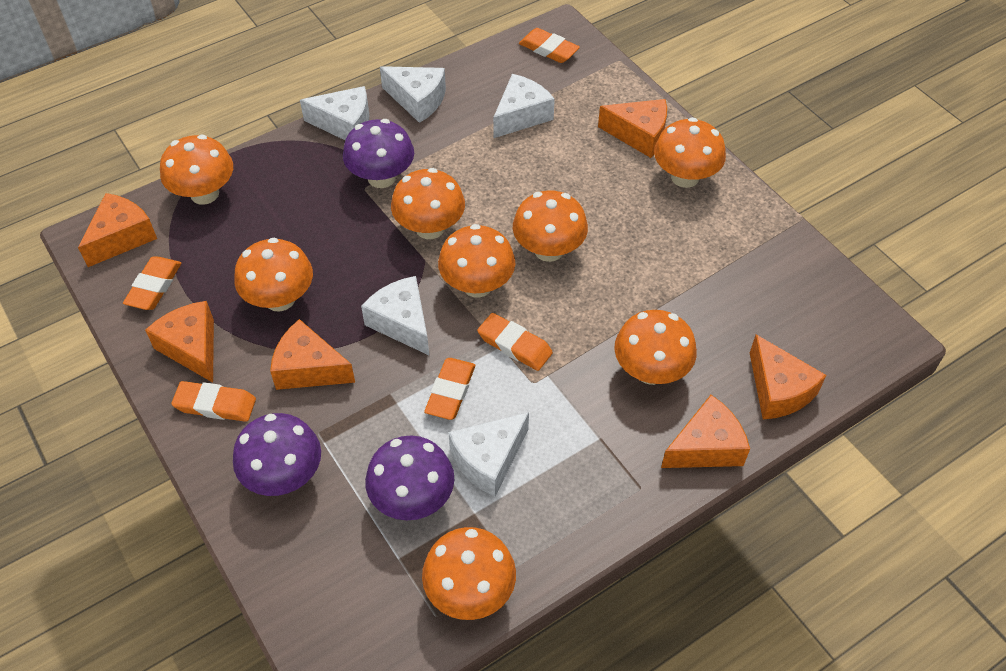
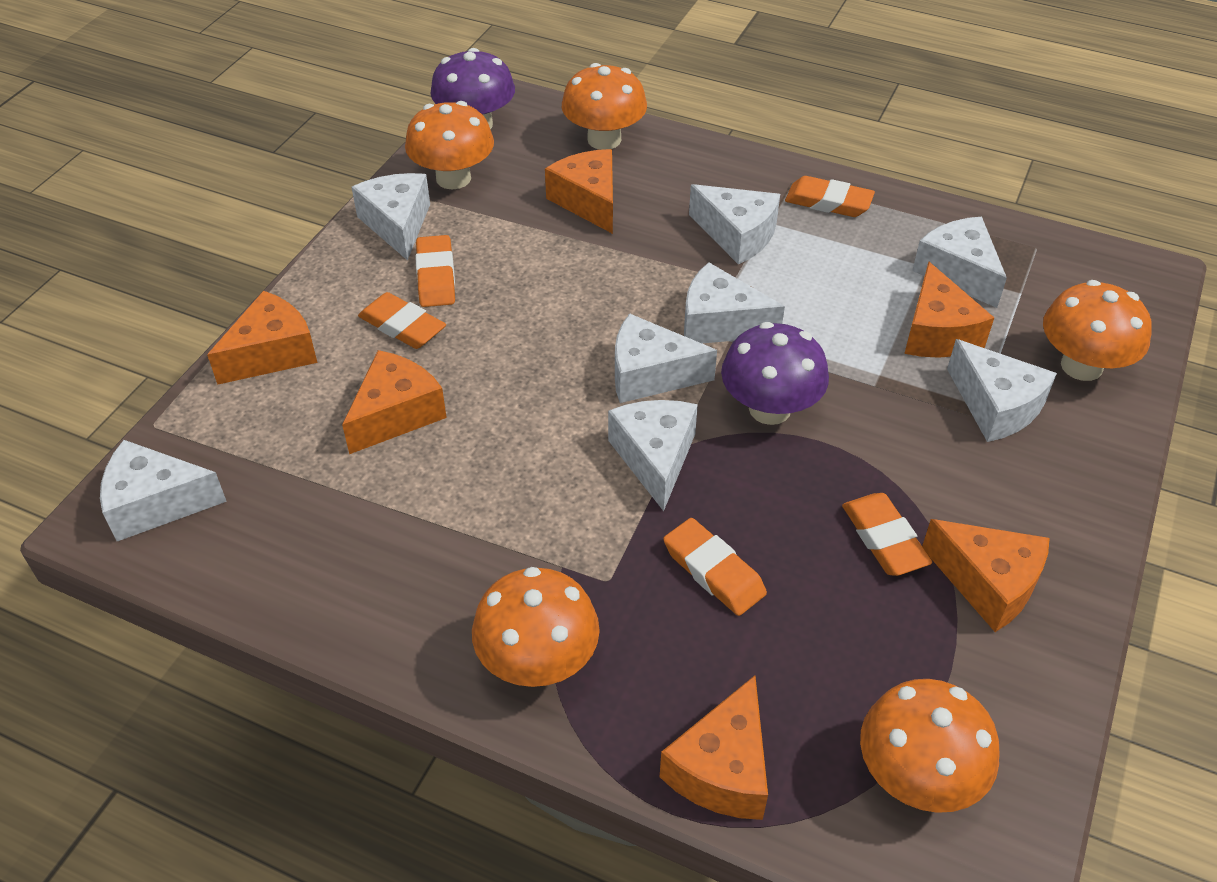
orange mushroom: 8 -> 5
purple mushroom: 3 -> 2
white cheese: 5 -> 8

